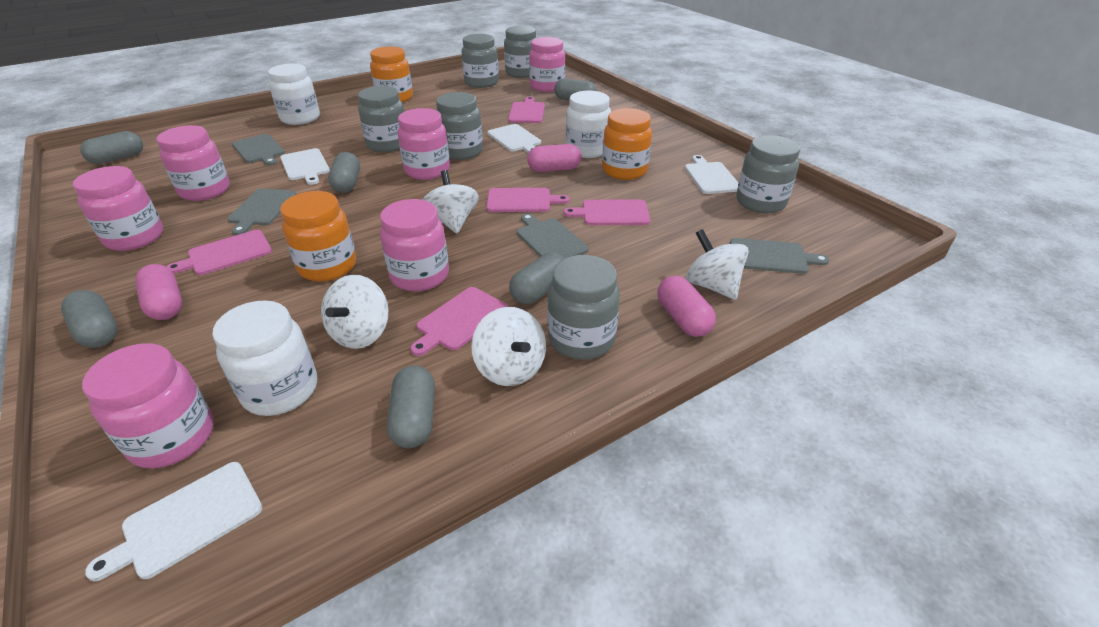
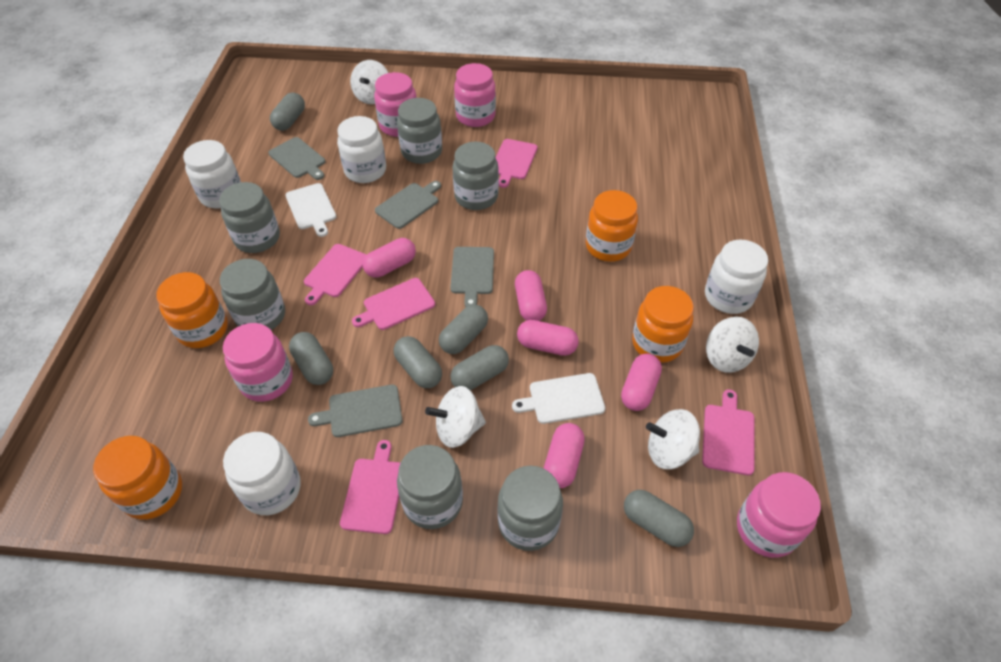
orange jar: 3 -> 4
pink capsule: 3 -> 5
pink jar: 6 -> 4
white cutting board: 4 -> 2
white jar: 3 -> 4

